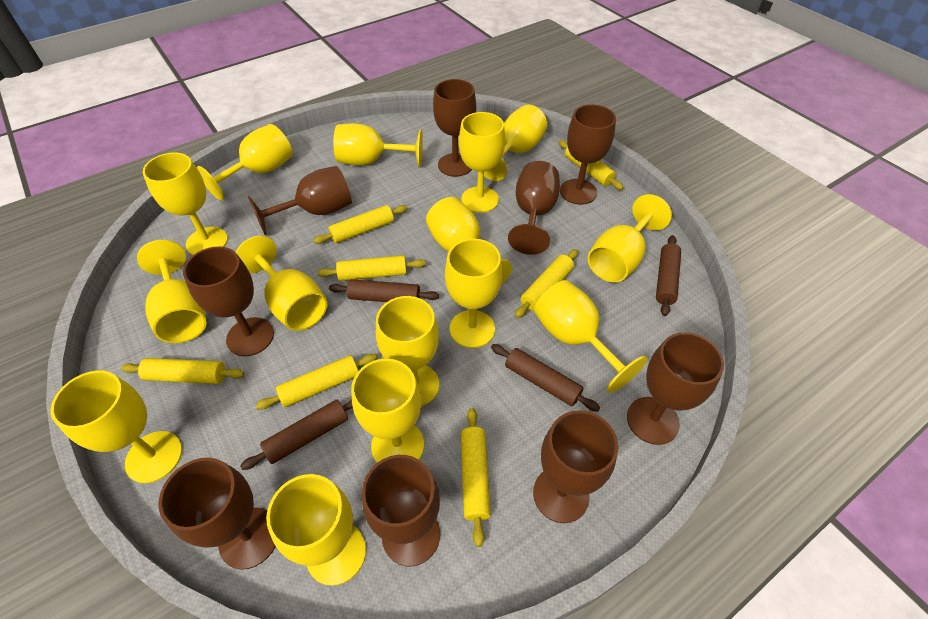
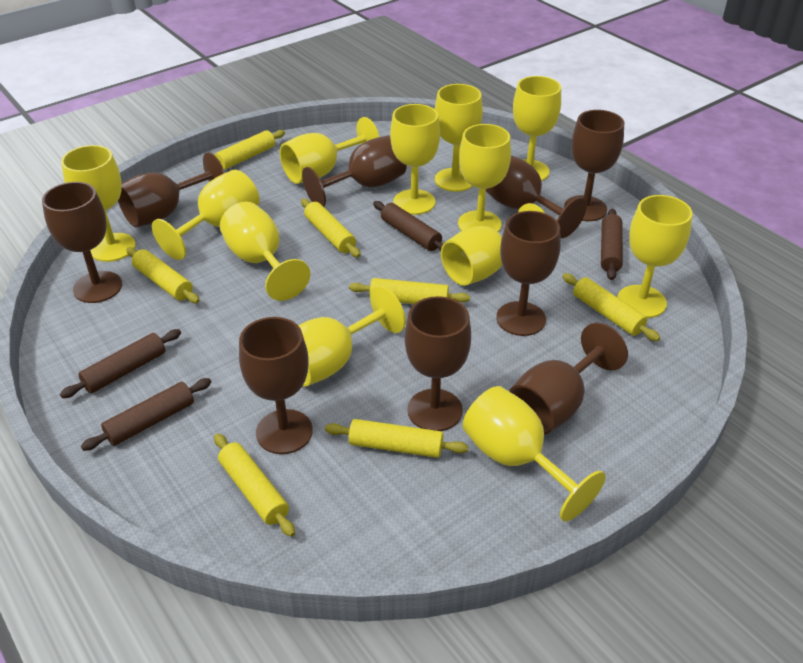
yellow goblet: 15 -> 12

